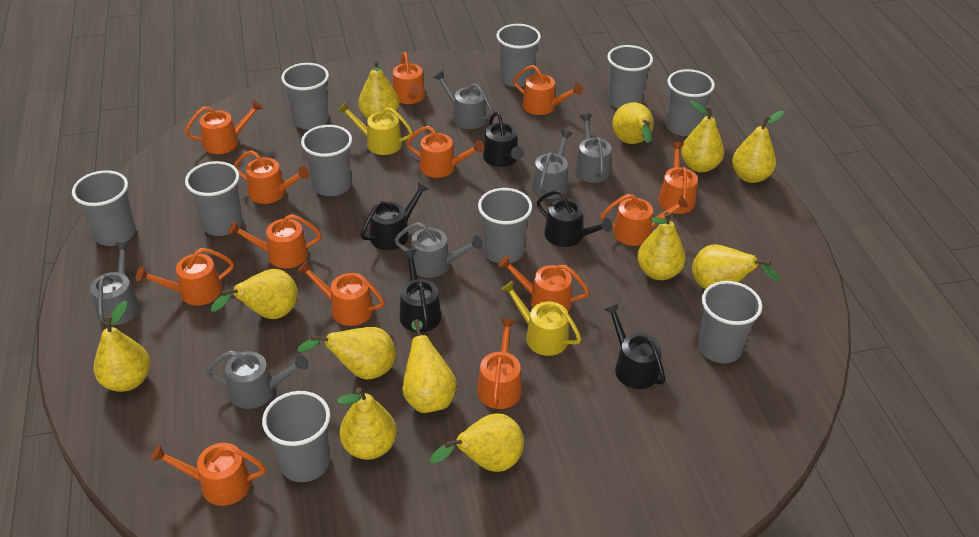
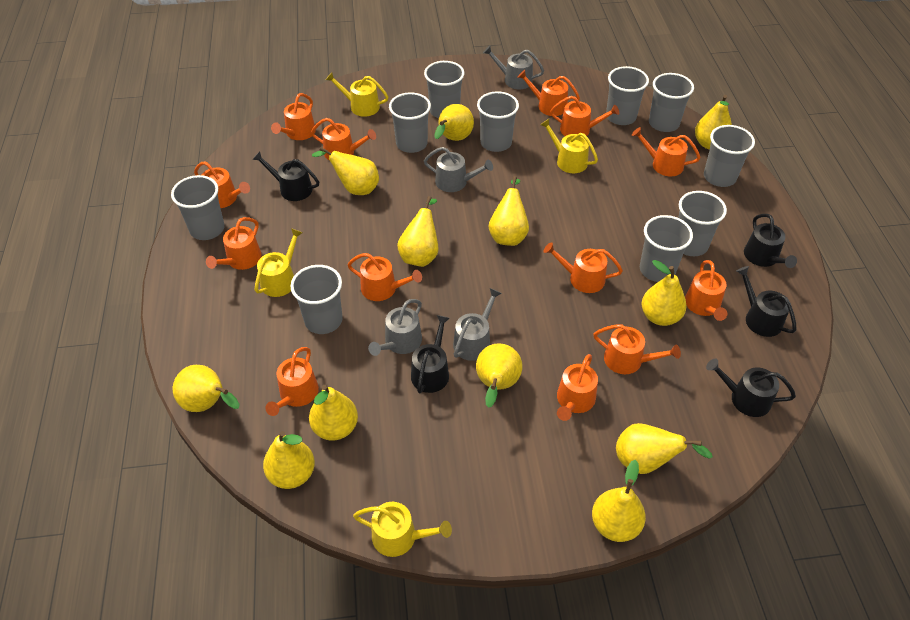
grey watering can: 6 -> 4
yellow watering can: 2 -> 4

